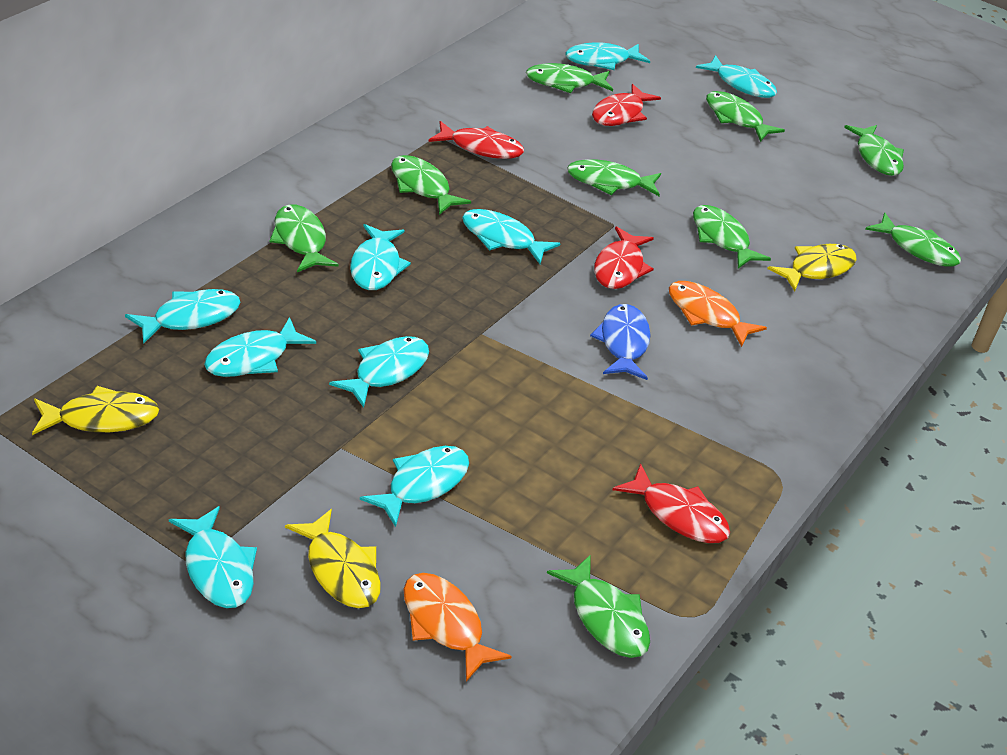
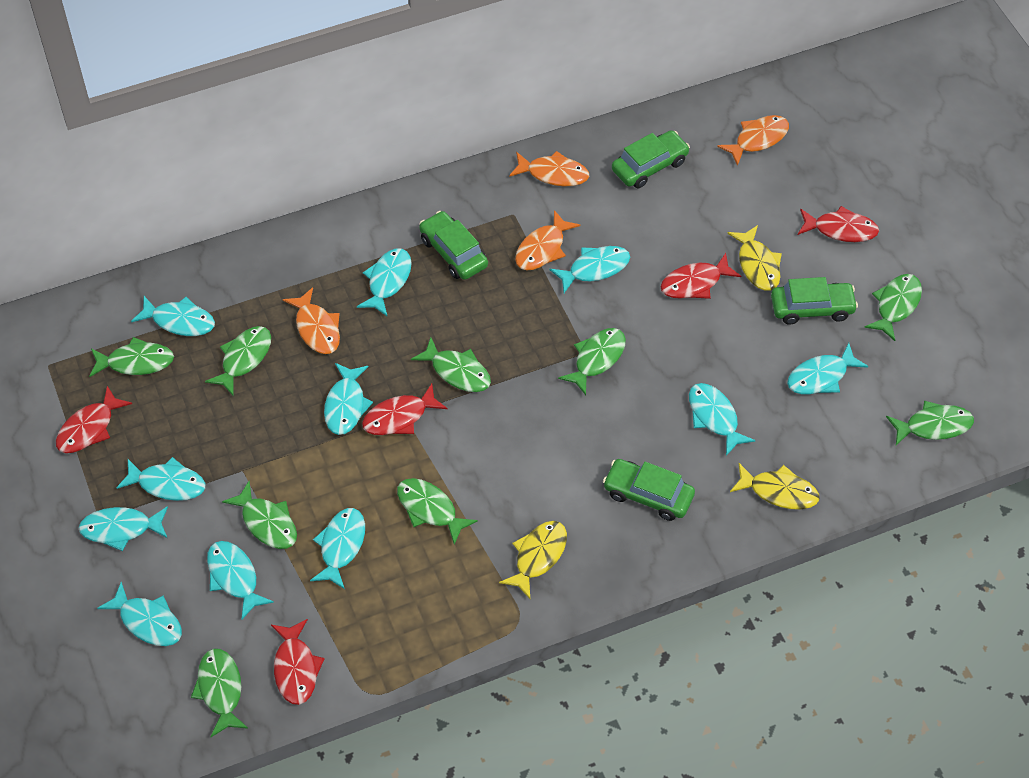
blue fish: 1 -> 0
green car: 0 -> 4
orange fish: 2 -> 4
red fish: 4 -> 5
turquoise fish: 9 -> 11

